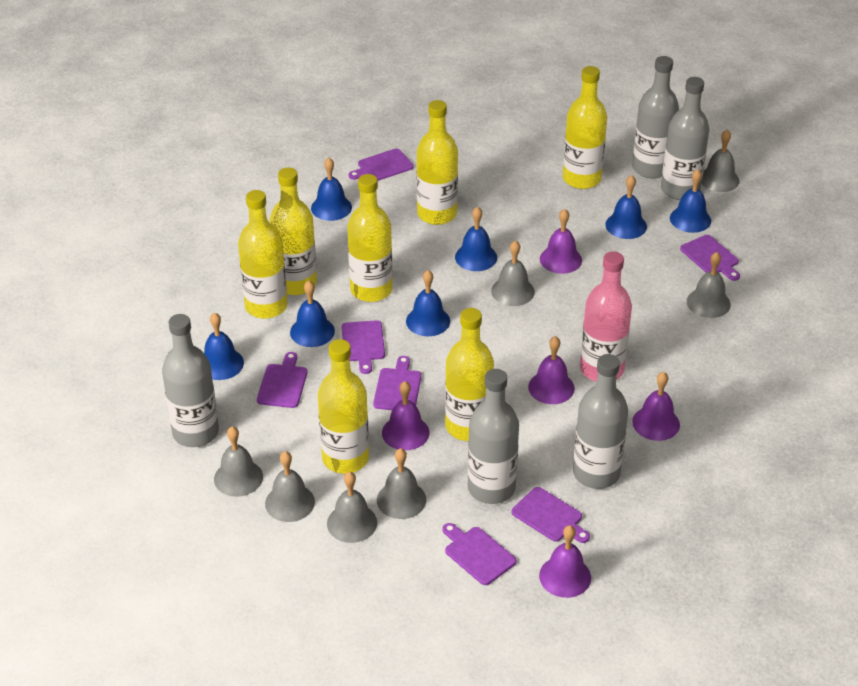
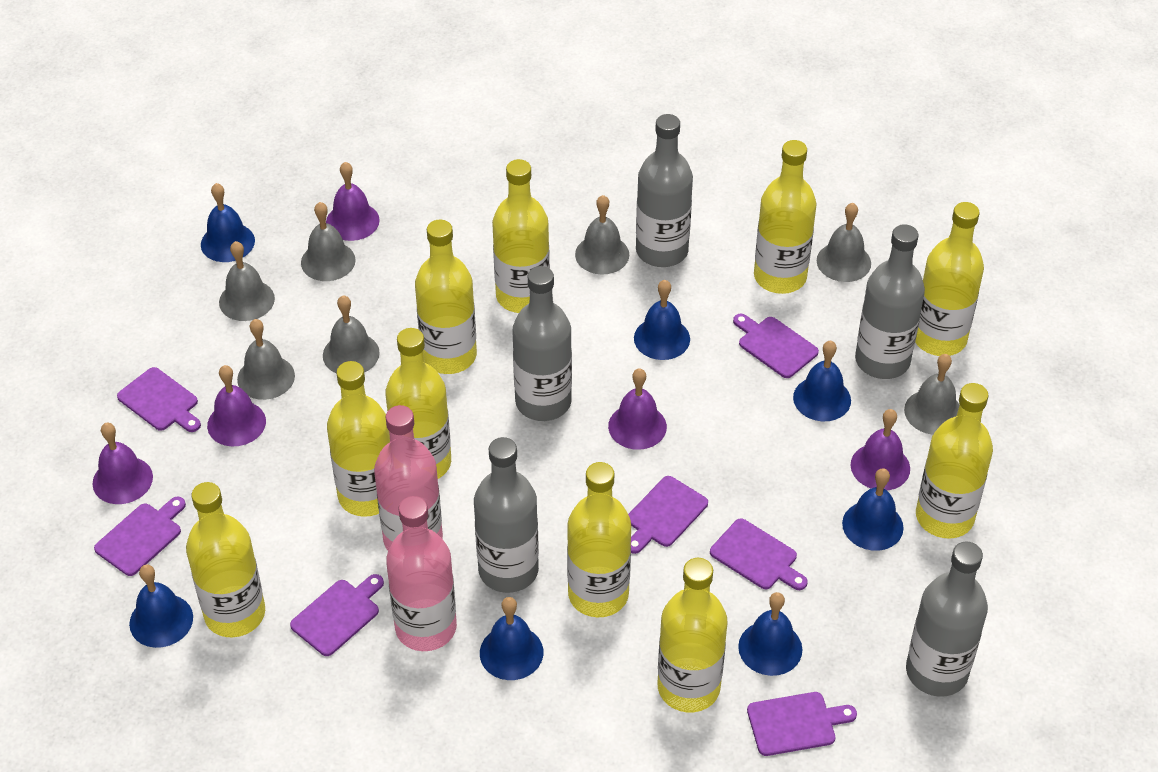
pink bottle: 1 -> 2
yellow bottle: 7 -> 10

